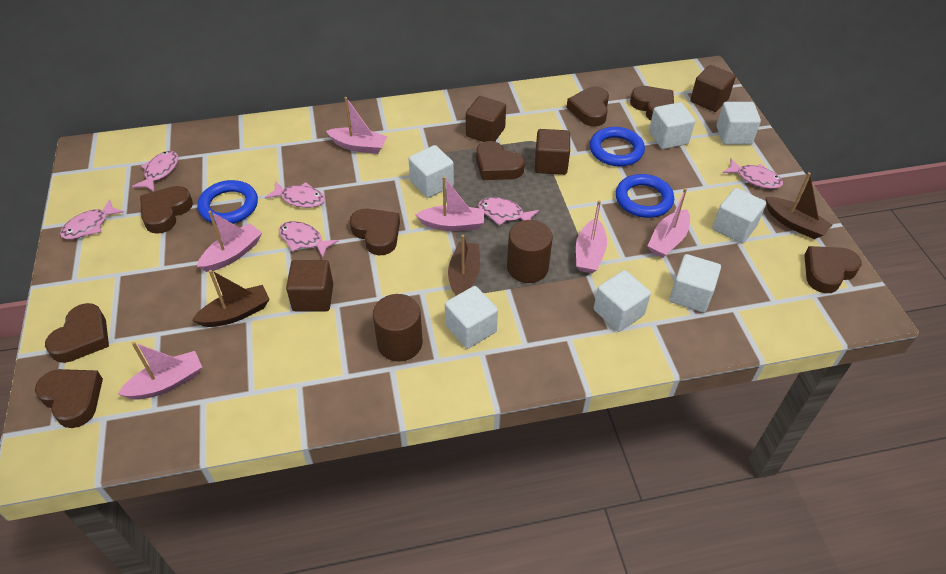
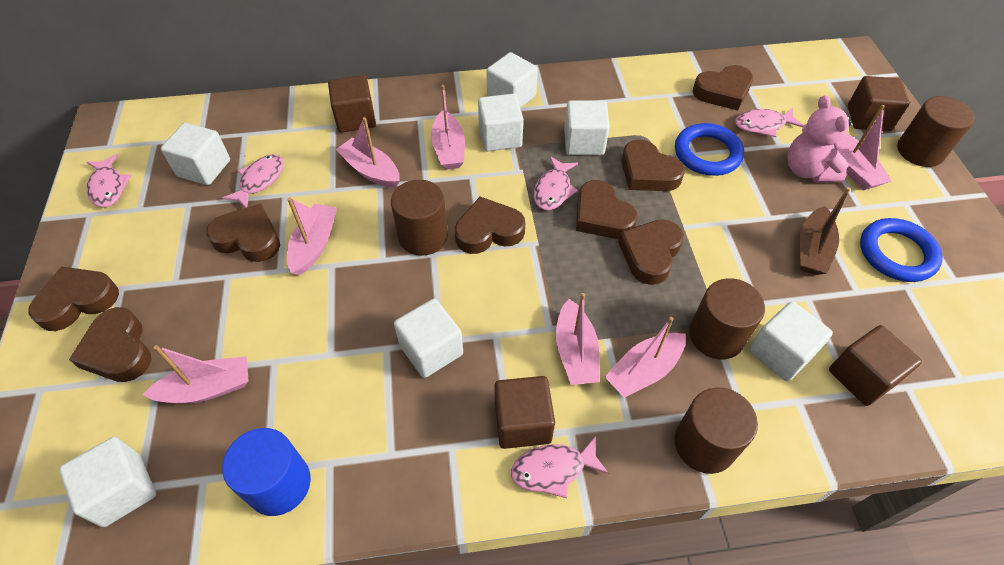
blue cylinder: 0 -> 1
blue ring: 3 -> 2
brown boat: 3 -> 1
brown cylinder: 2 -> 4
pink boat: 6 -> 7
pink fish: 6 -> 5
pink teddy bear: 0 -> 1

